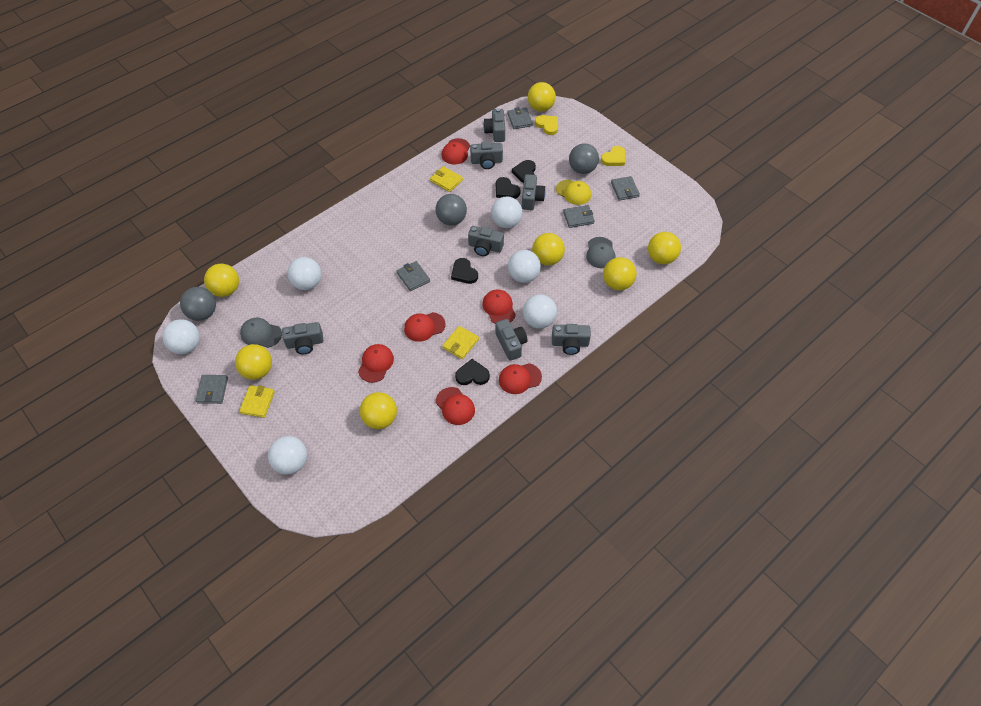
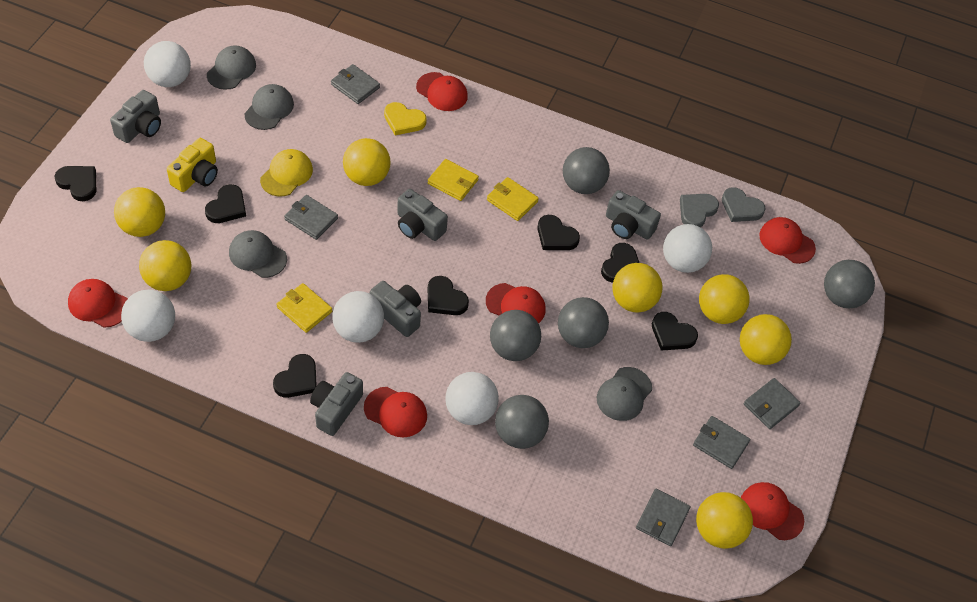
black heart: 4 -> 7
grey ball: 3 -> 5
grey camera: 7 -> 5
grey cap: 2 -> 4
grey heart: 0 -> 2
white ball: 6 -> 5
yellow camera: 0 -> 1
yellow heart: 2 -> 1

